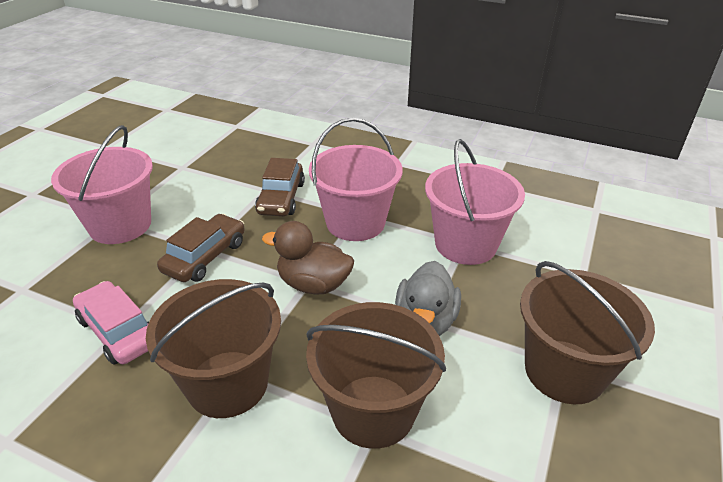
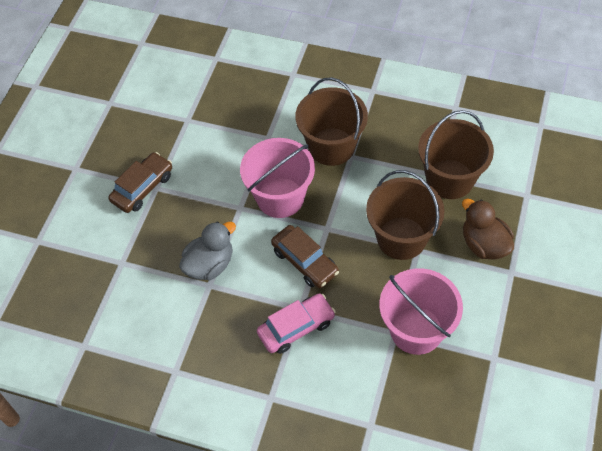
pink bucket: 3 -> 2

